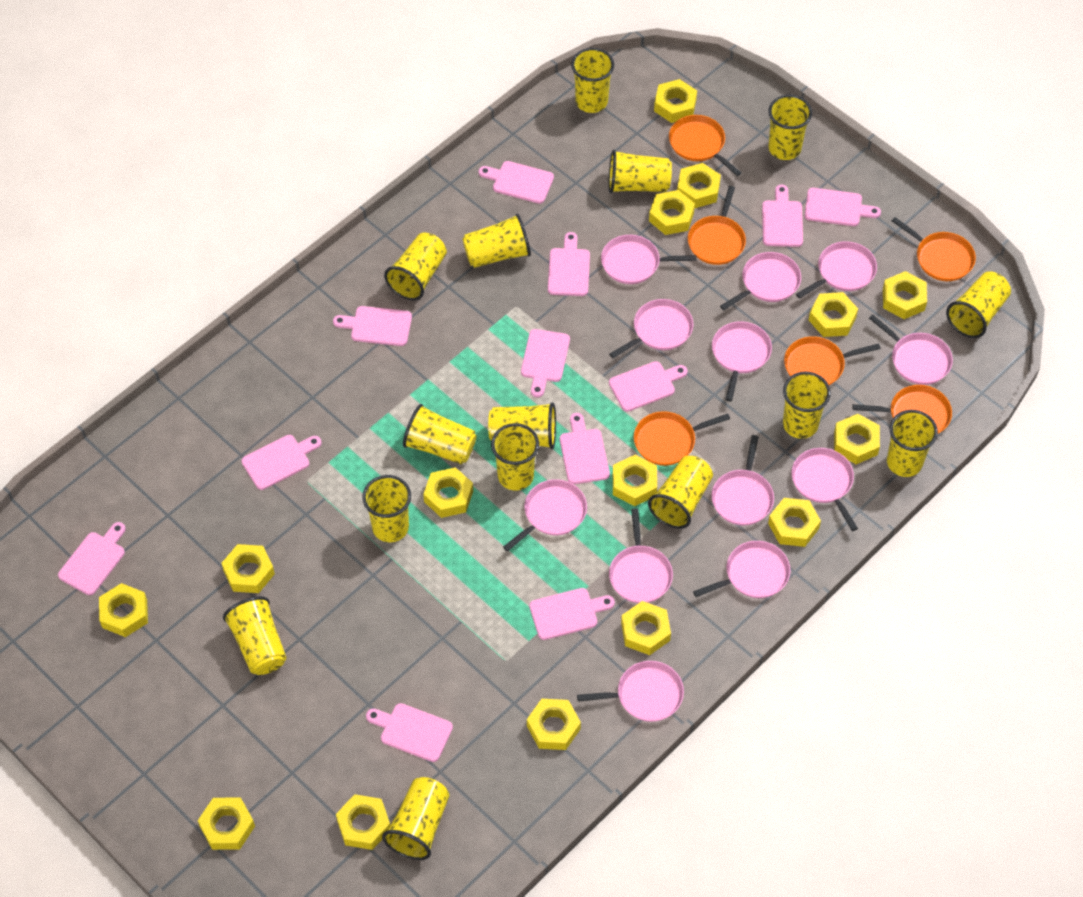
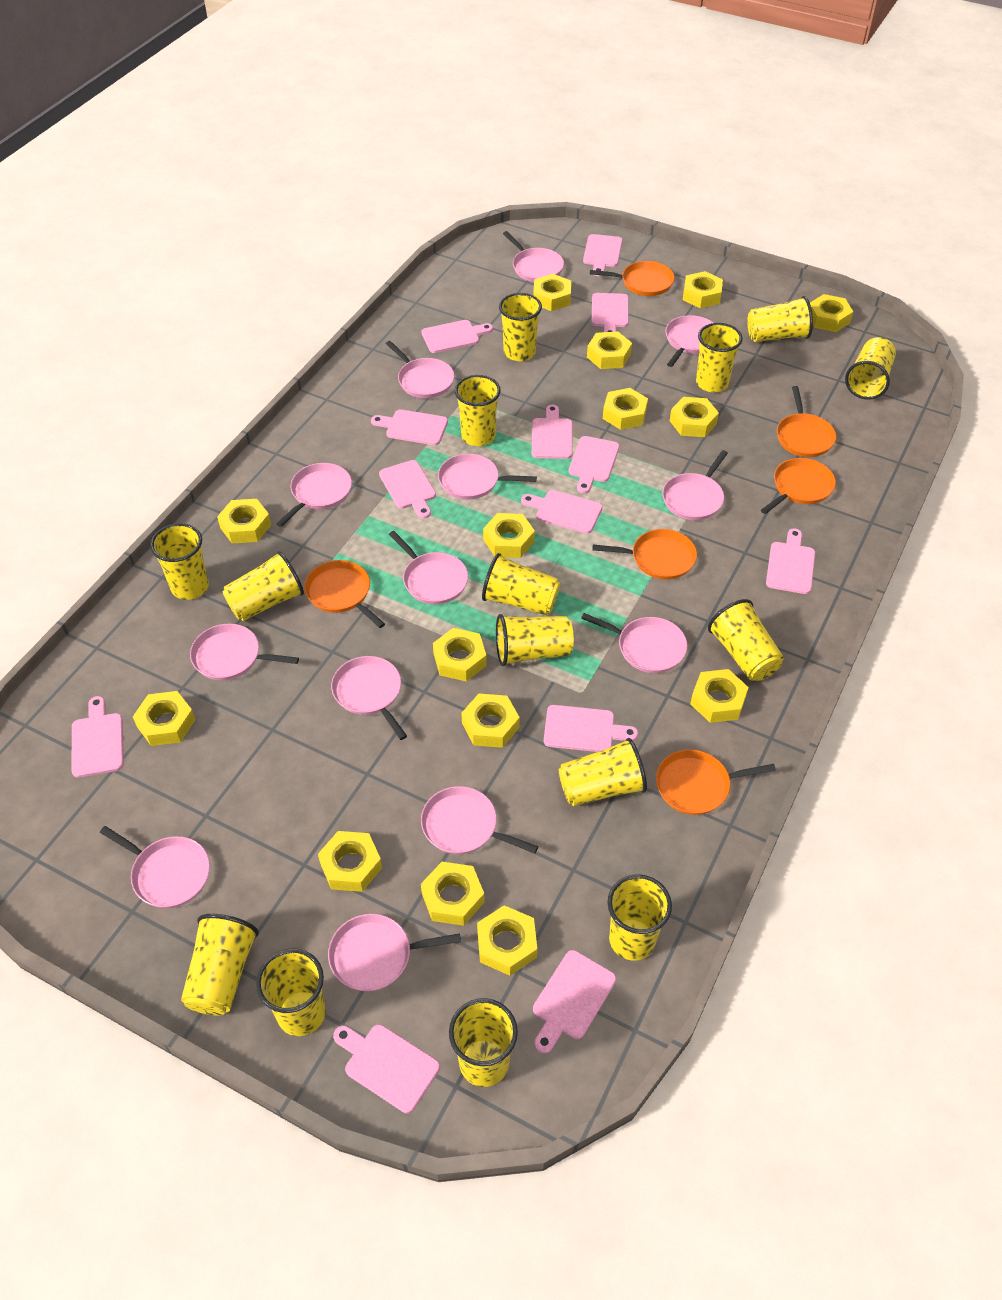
pink cutting board: 12 -> 13
pink pan: 12 -> 13

